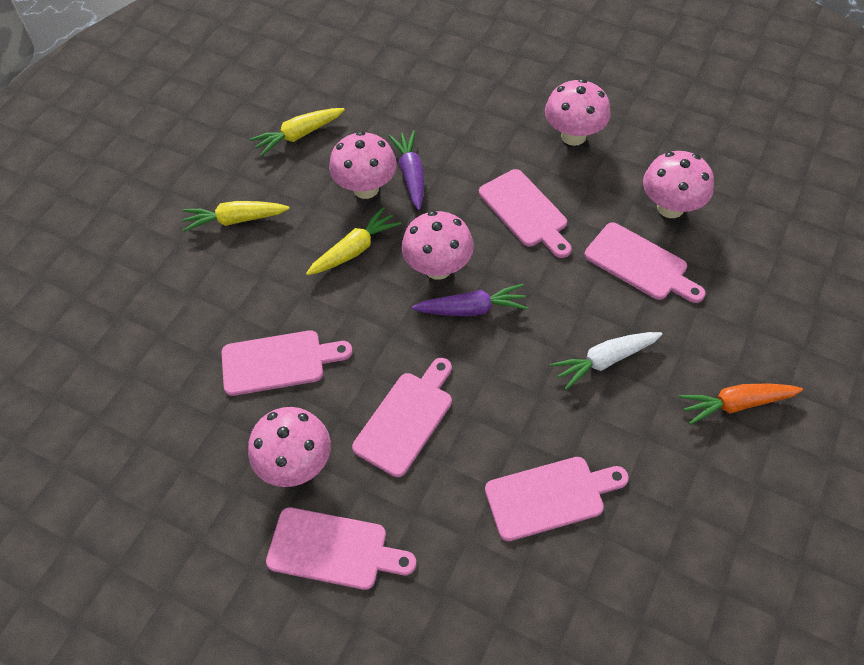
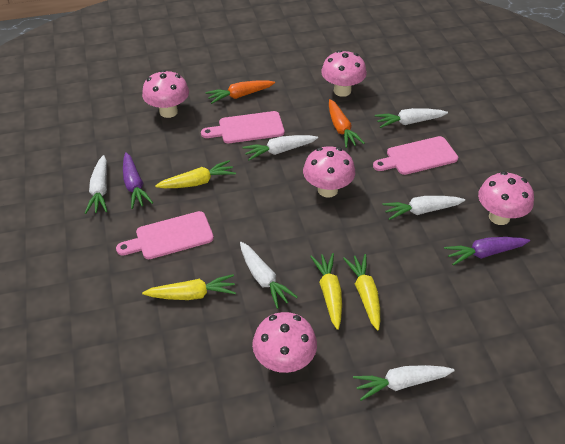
orange carrot: 1 -> 2
pink cutting board: 6 -> 3
white carrot: 1 -> 6
yellow carrot: 3 -> 4

